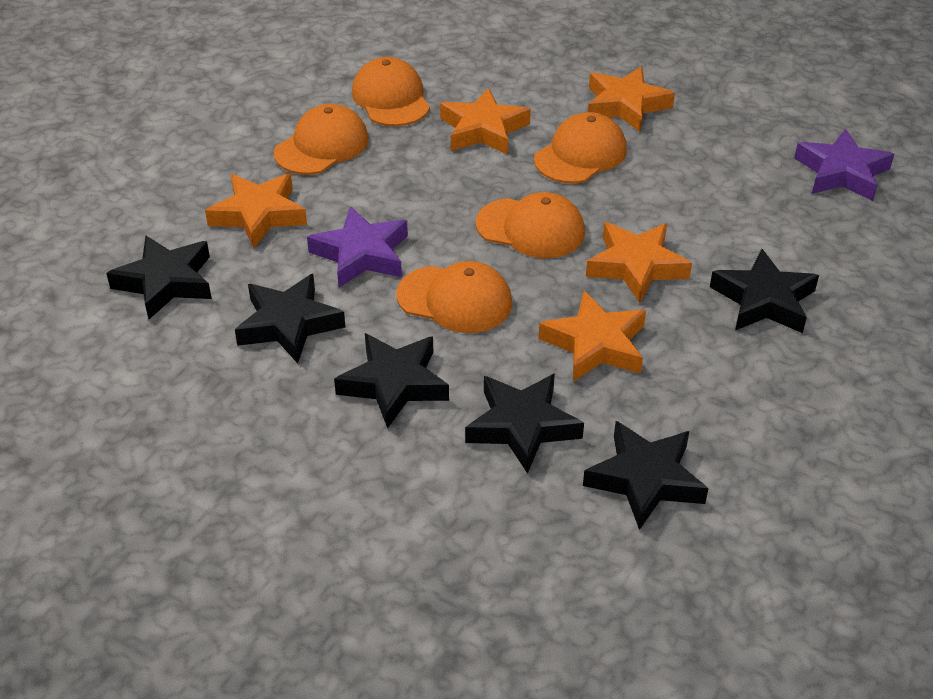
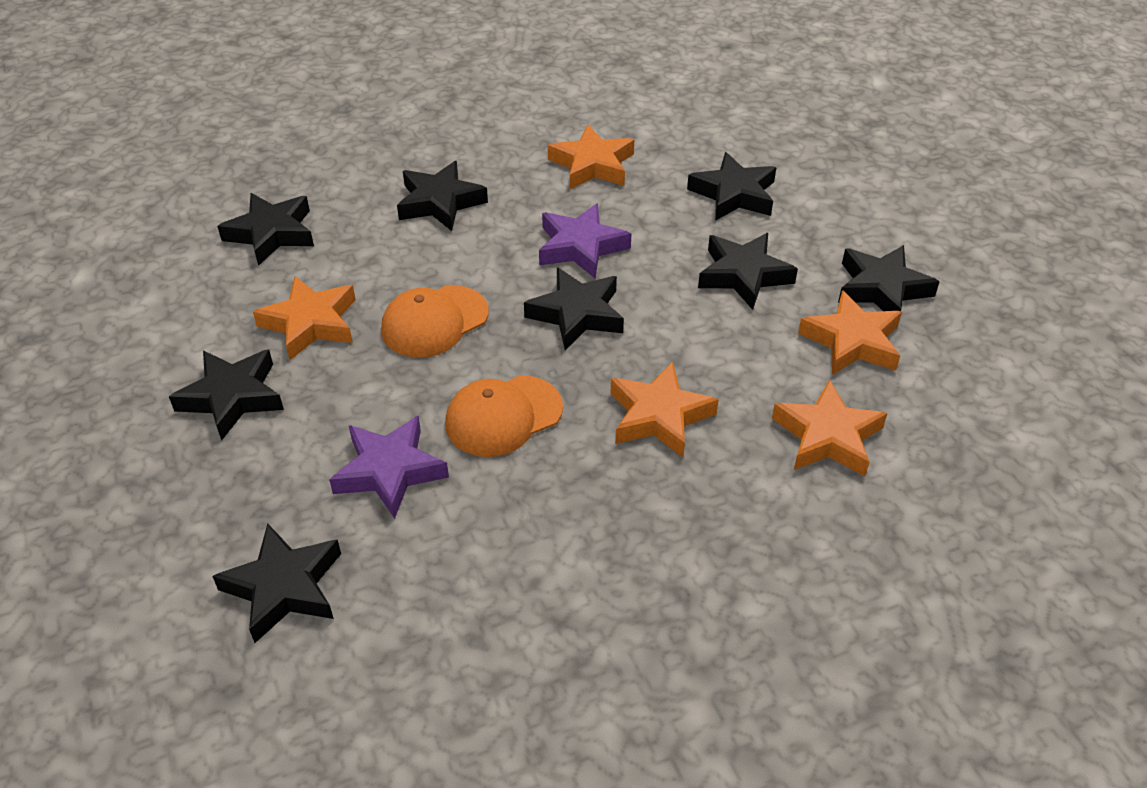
black star: 6 -> 8
orange cap: 5 -> 2

